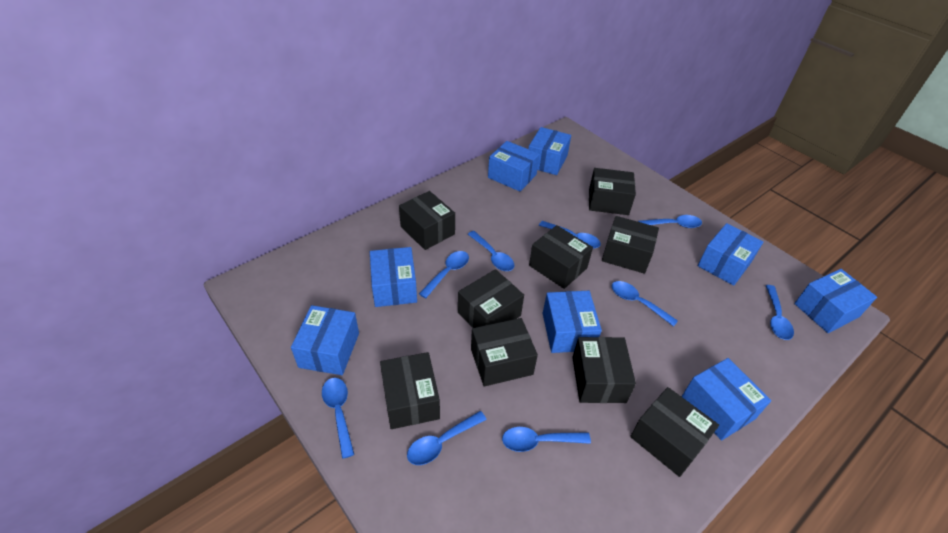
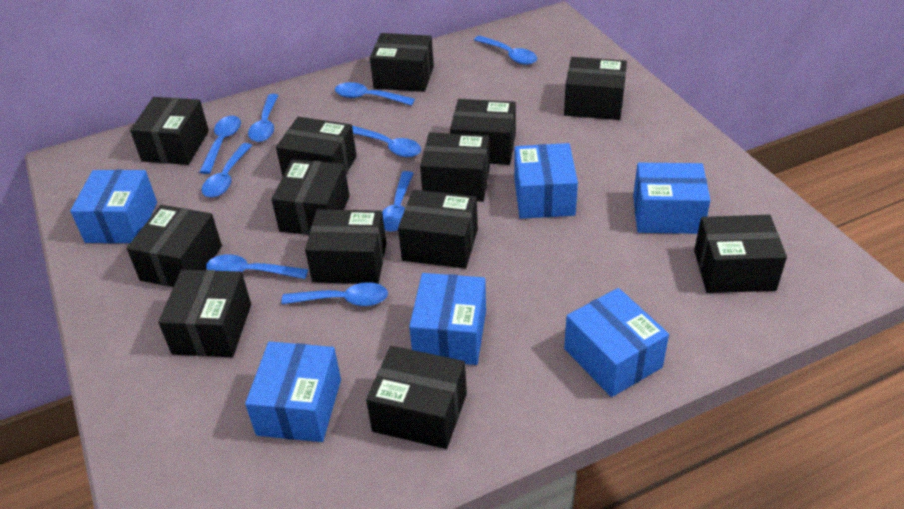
black box: 9 -> 13
blue box: 8 -> 6

